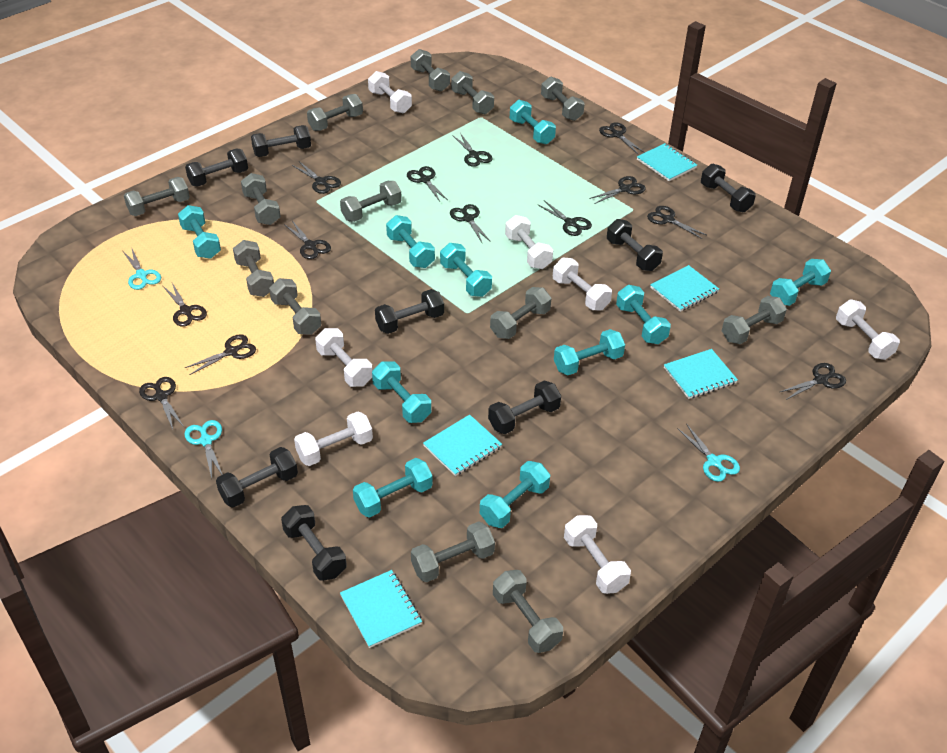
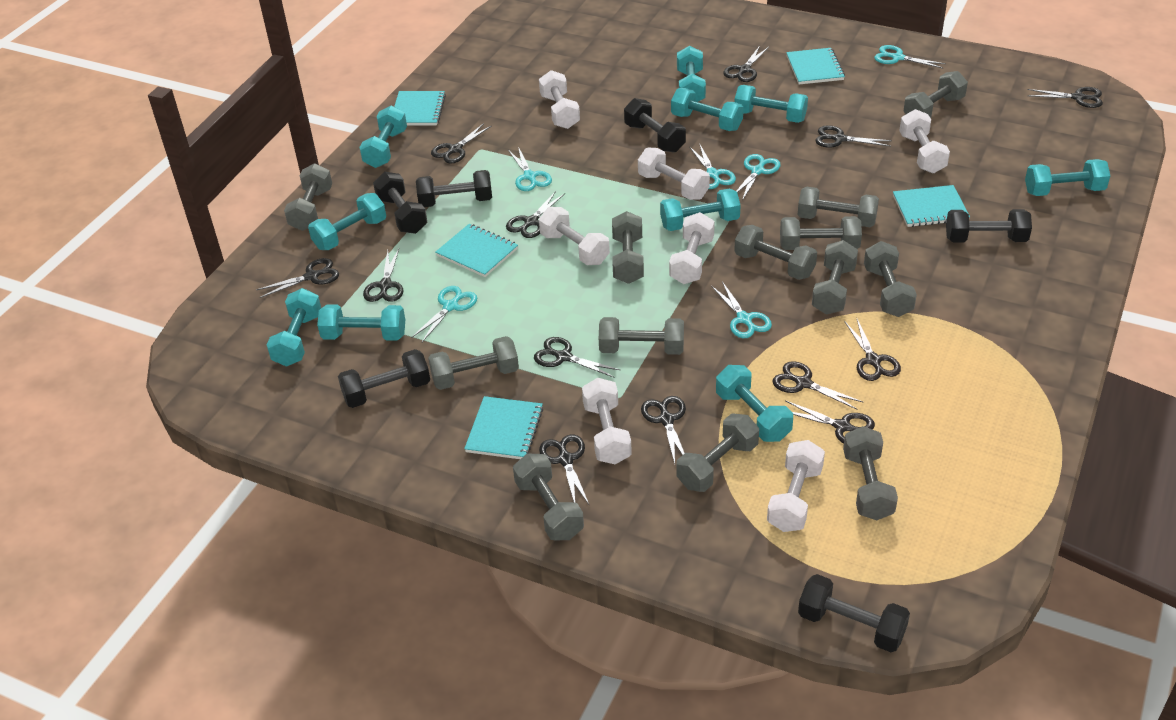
black dumbbell: 8 -> 6
turquoise scissors: 3 -> 6

